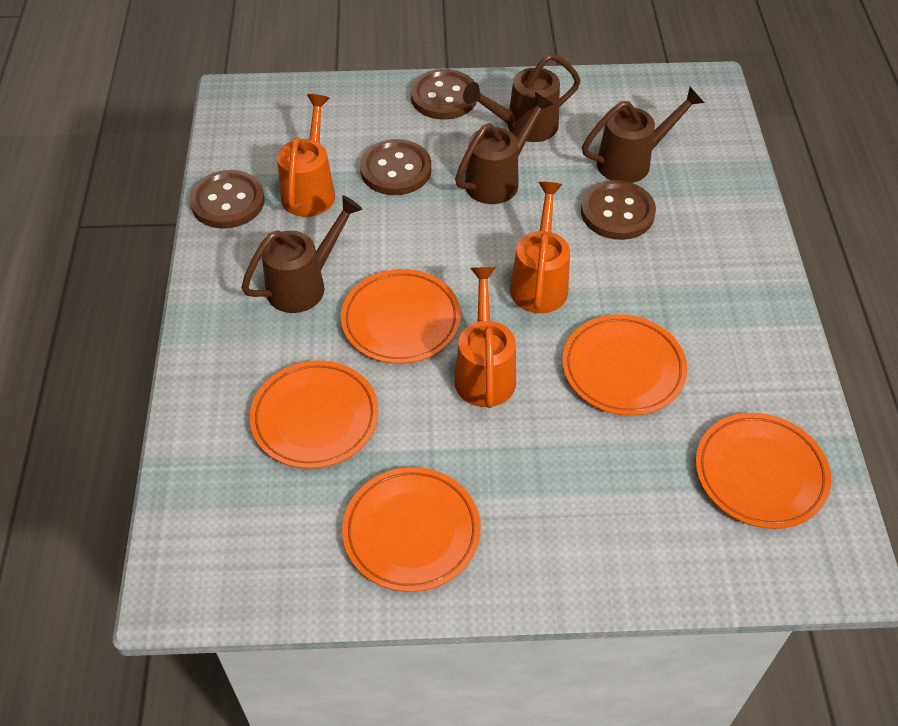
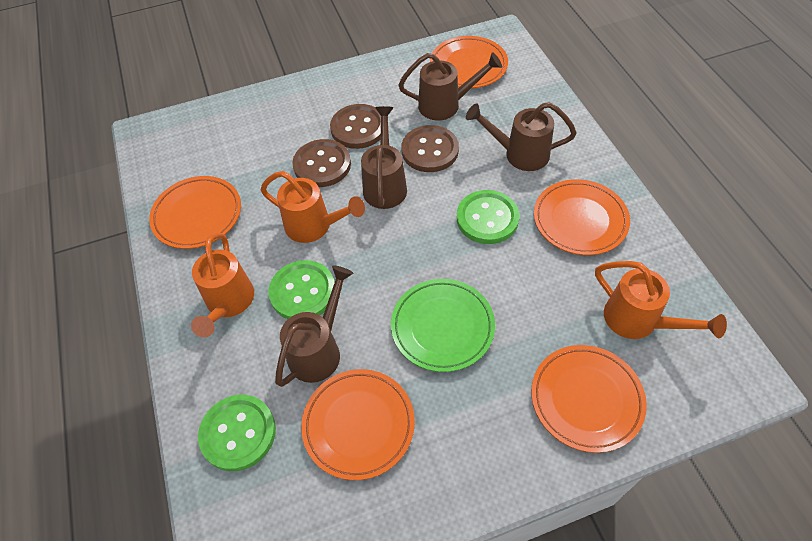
brown button: 4 -> 3
green button: 0 -> 3
green plate: 0 -> 1

